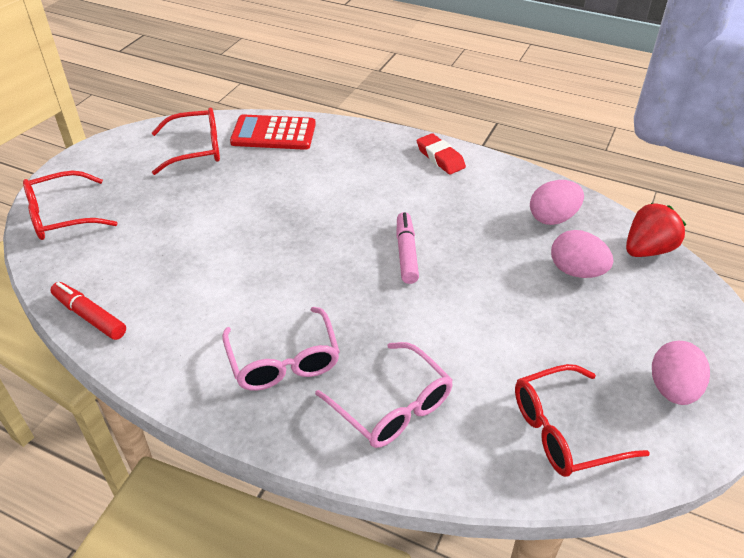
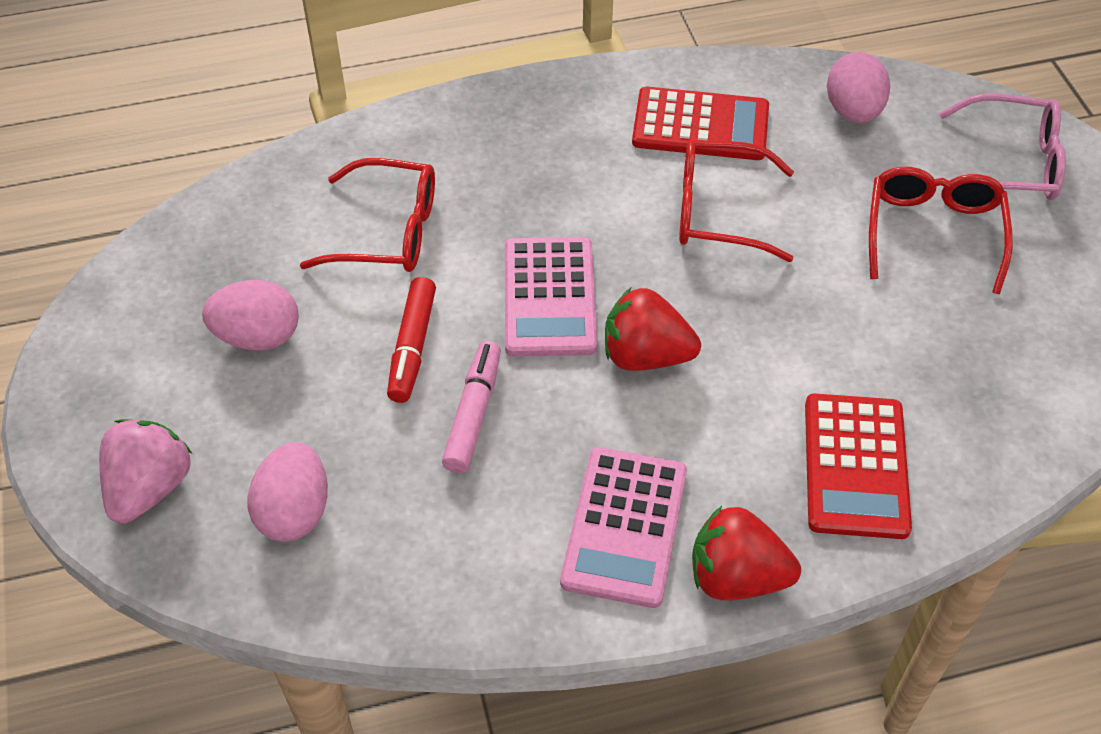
pink calculator: 0 -> 2
pink glasses: 2 -> 1
pink strawberry: 0 -> 1
red calculator: 1 -> 2
red eraser: 1 -> 0
red strawberry: 1 -> 2

